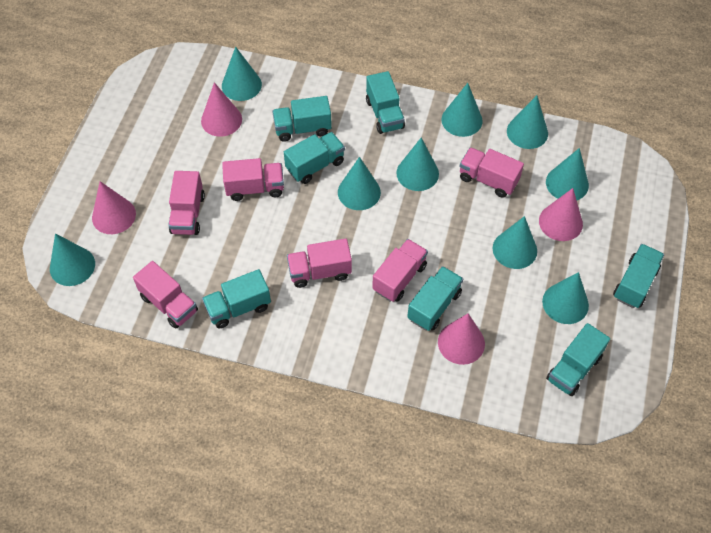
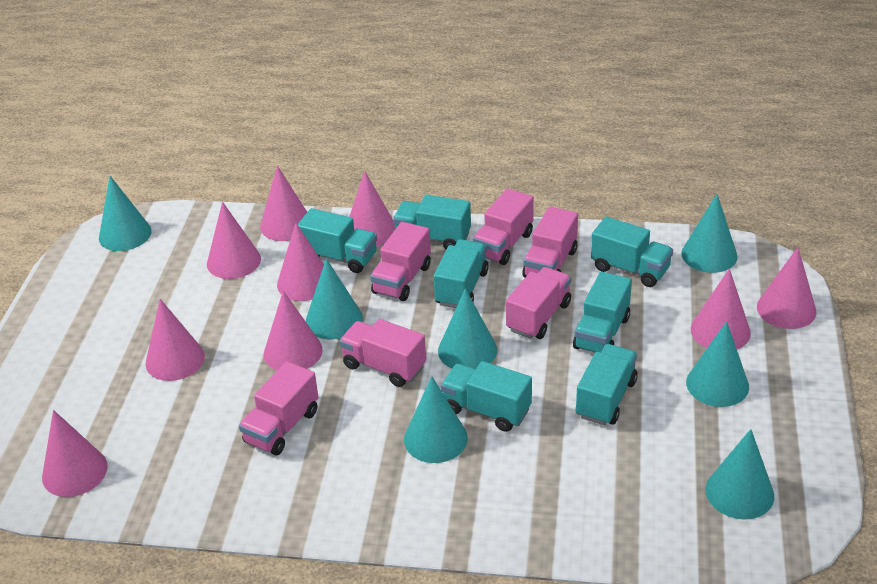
pink cone: 4 -> 9
turquoise cone: 9 -> 7

